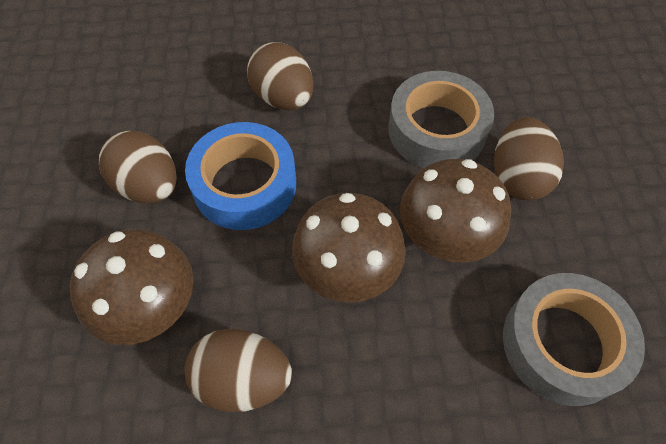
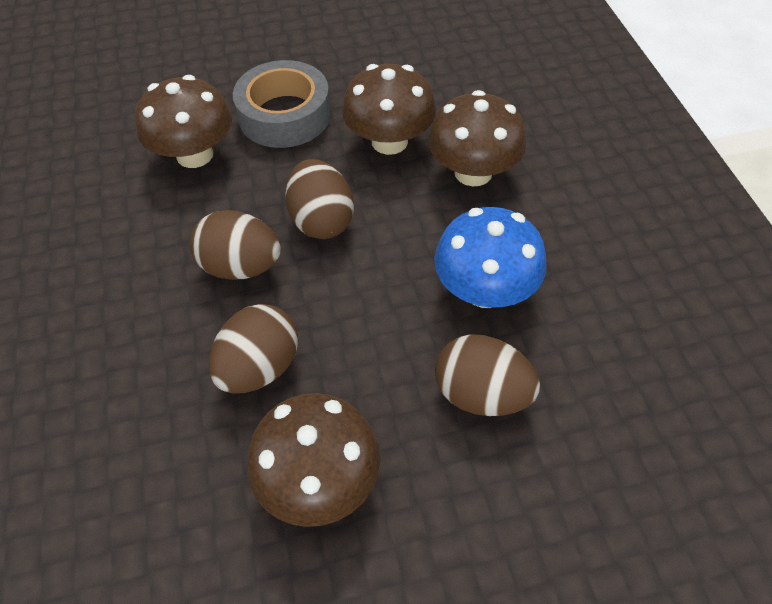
blue mushroom: 0 -> 1
blue tape: 1 -> 0
brown mushroom: 3 -> 4
grey tape: 2 -> 1

